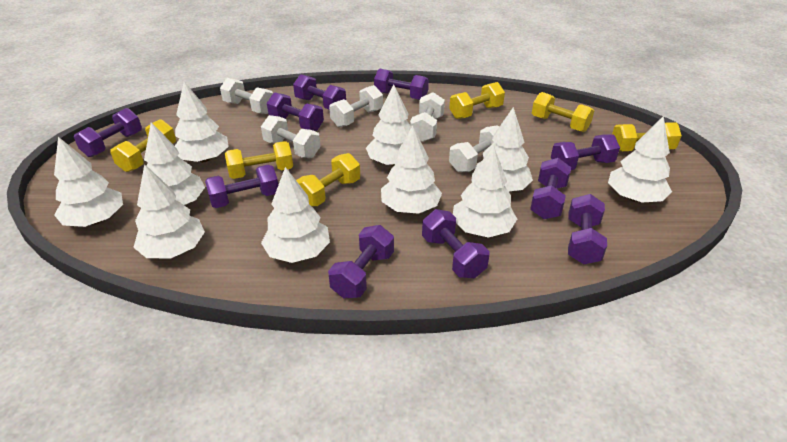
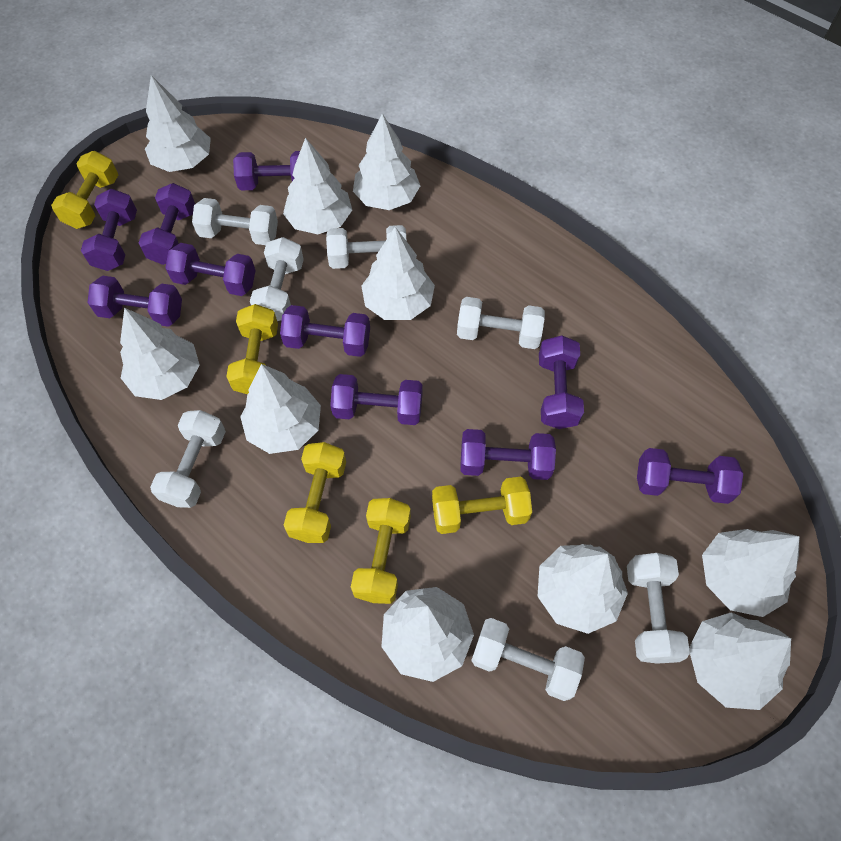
white dumbbell: 5 -> 7
yellow dumbbell: 6 -> 5

